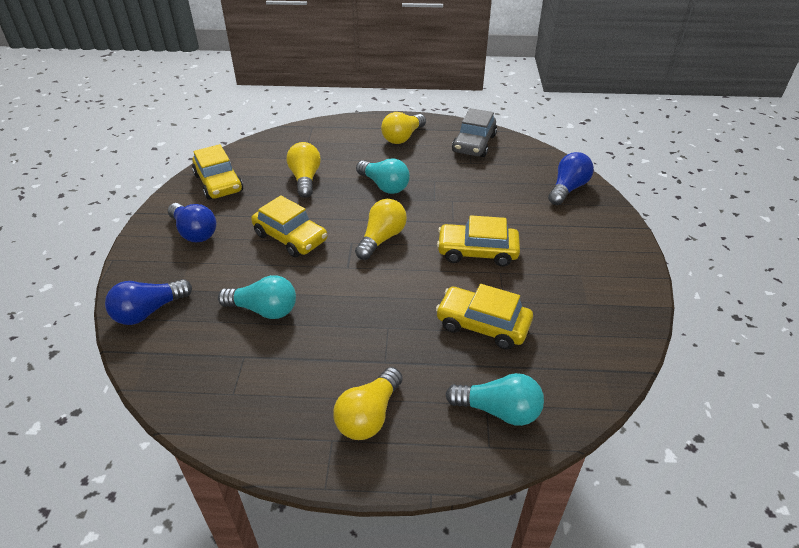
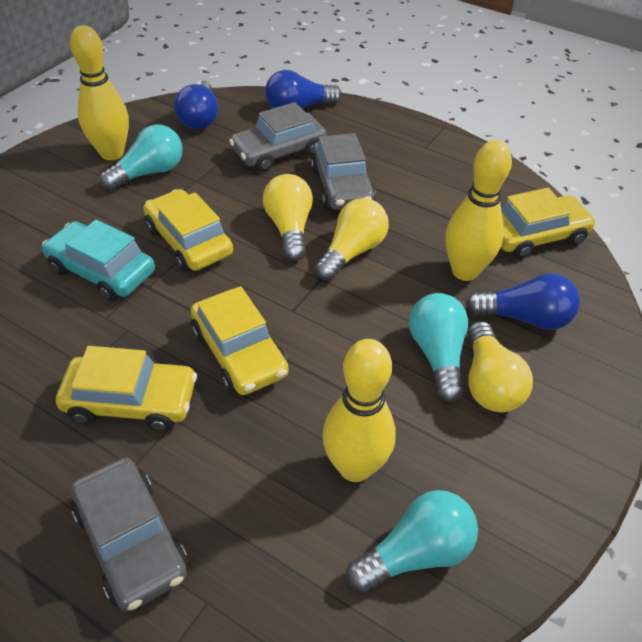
grey car: 1 -> 3
turquoise car: 0 -> 1
yellow bowling pin: 0 -> 3
yellow light bulb: 4 -> 3

